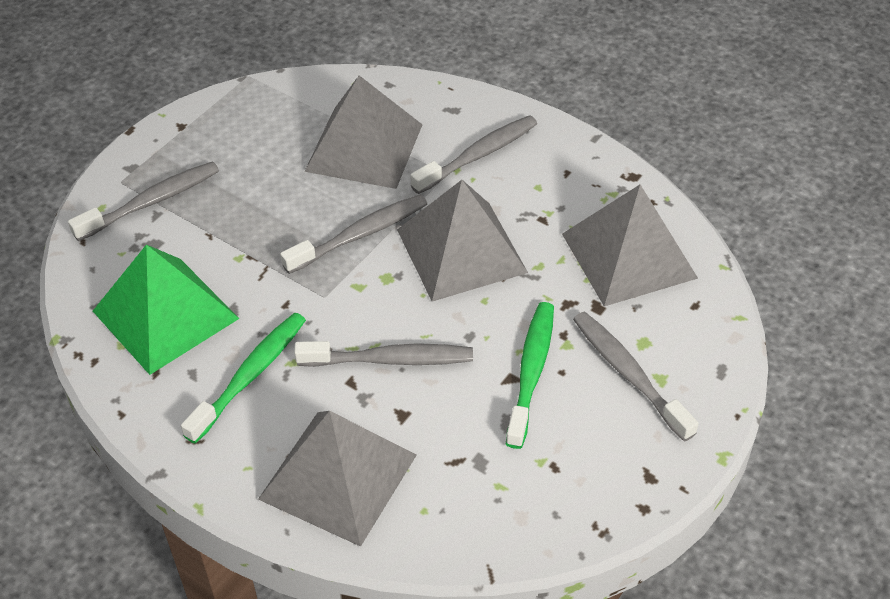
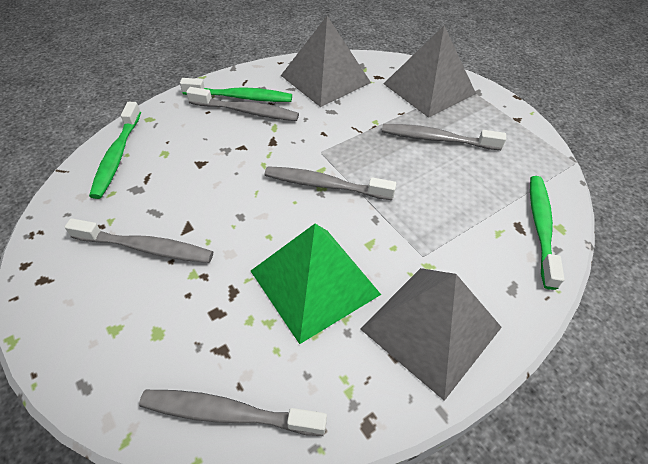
green toothbrush: 2 -> 3
grey pyramid: 4 -> 3

